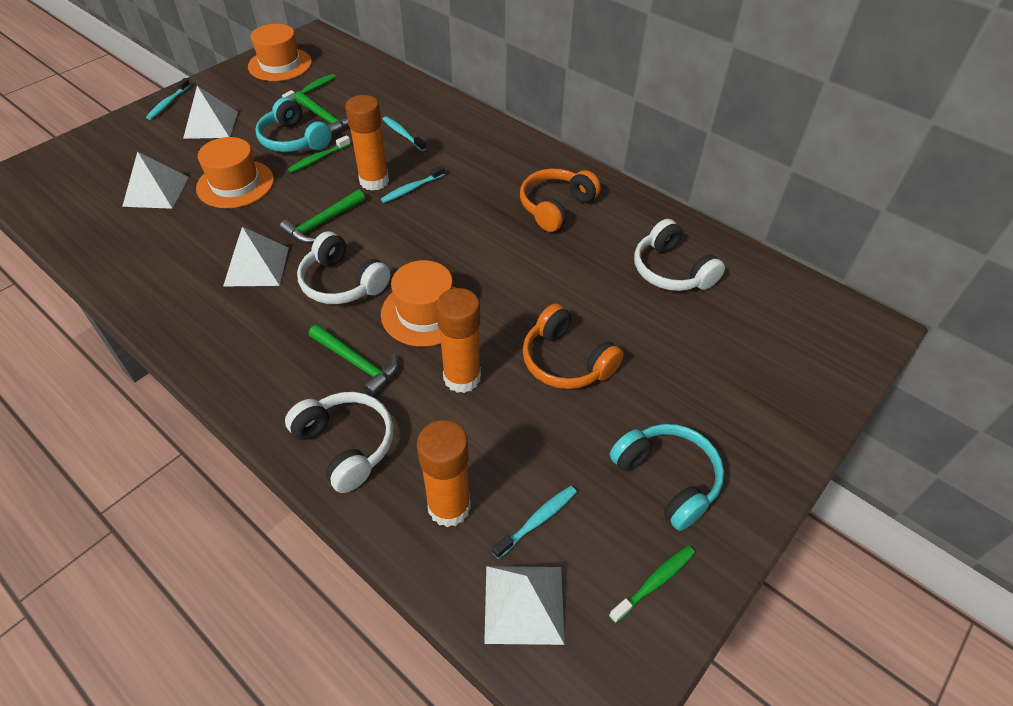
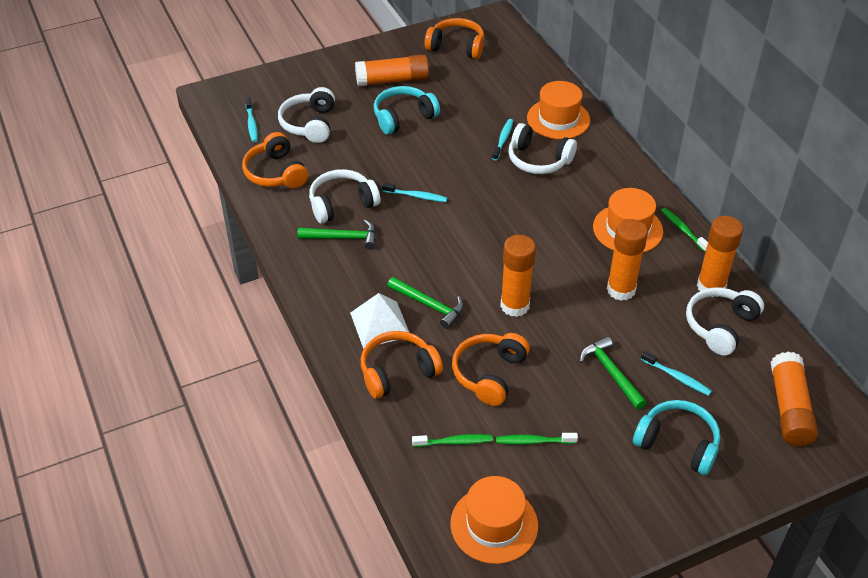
orange glue stick: 3 -> 5
orange headphones: 2 -> 4
white headphones: 3 -> 4
white pyramid: 4 -> 1

